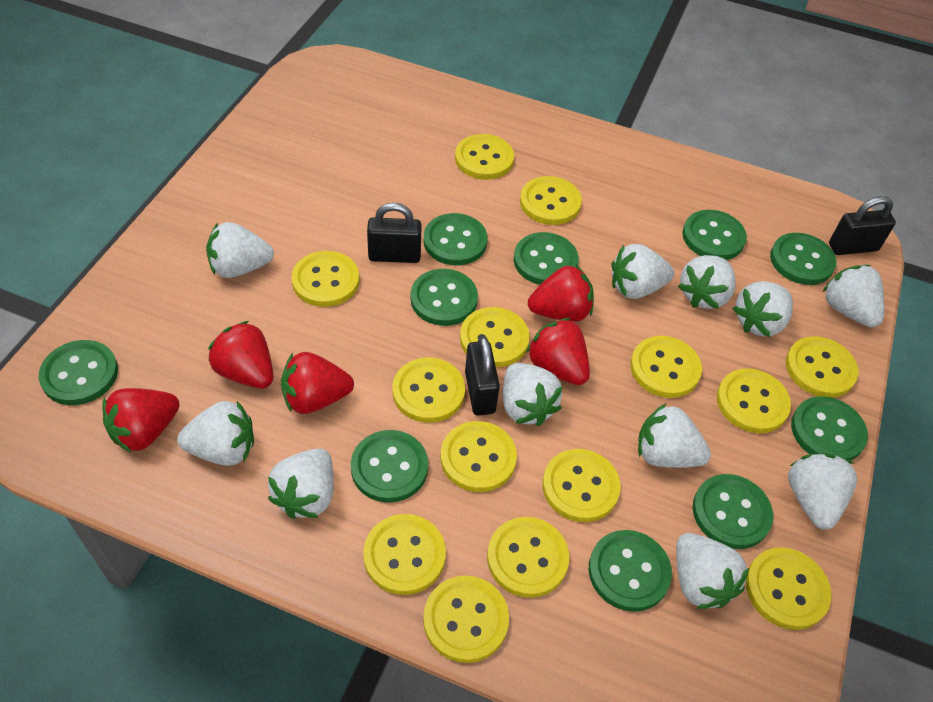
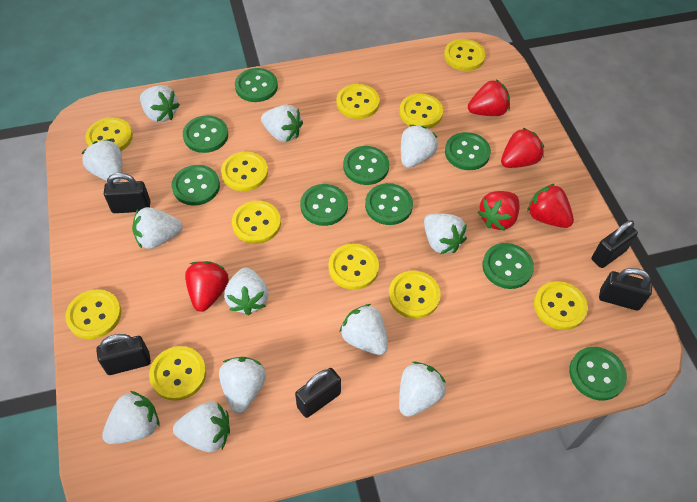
black padlock: 3 -> 5
green button: 10 -> 9
white strawberry: 11 -> 12
yellow button: 14 -> 11

